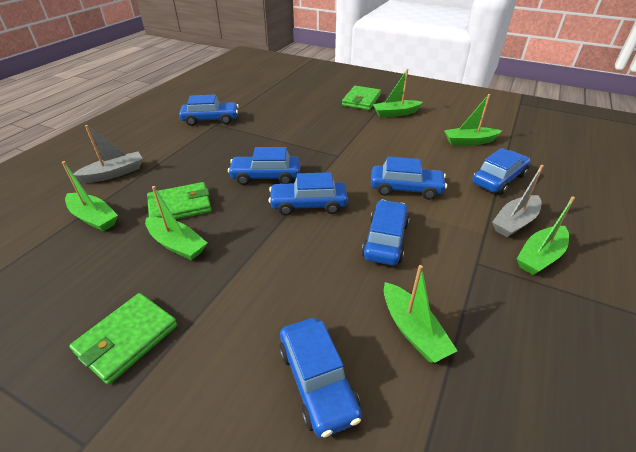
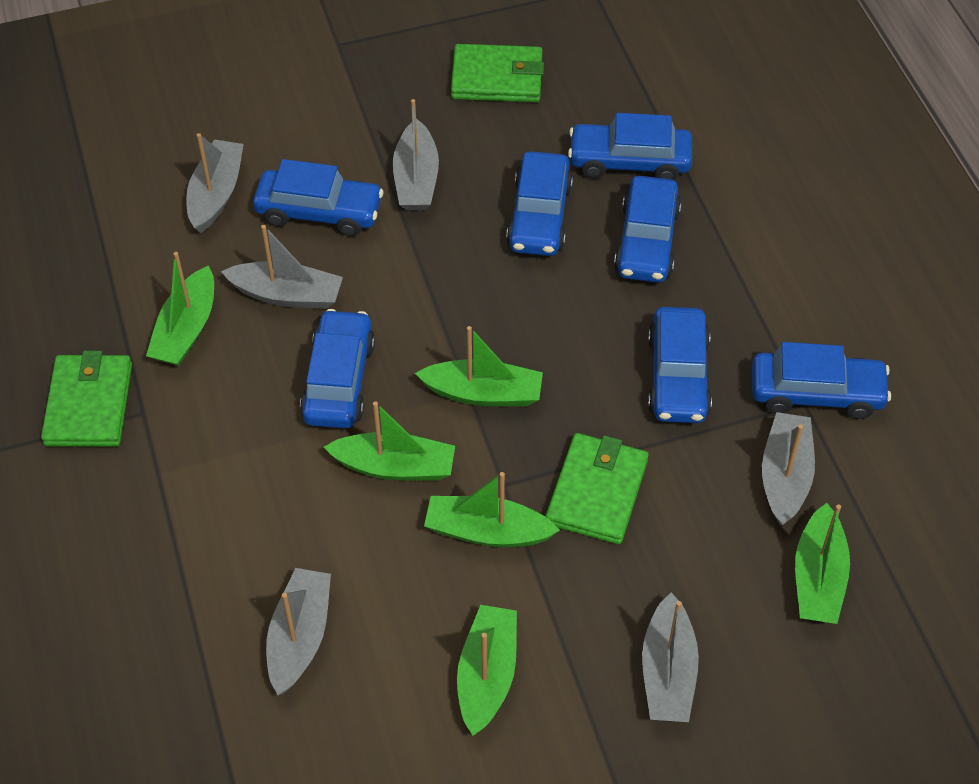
grey boat: 2 -> 6

